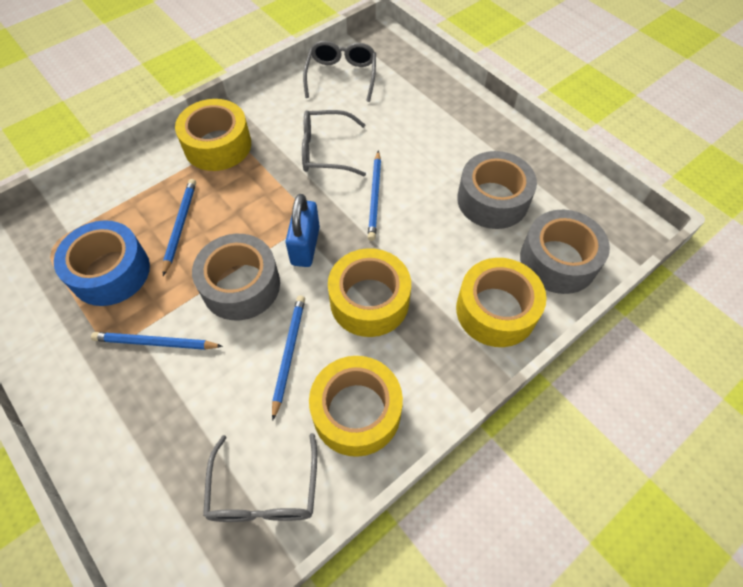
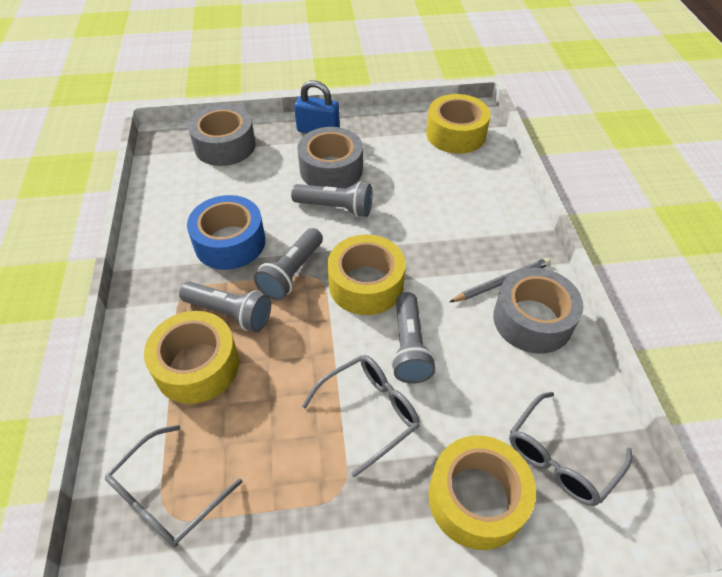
blue pencil: 4 -> 0
grey flashlight: 0 -> 4
grey pencil: 0 -> 1

